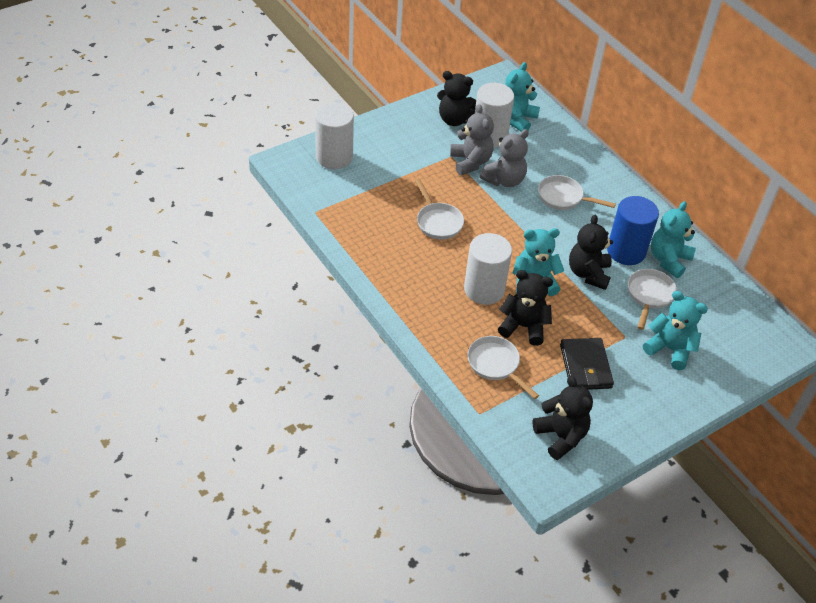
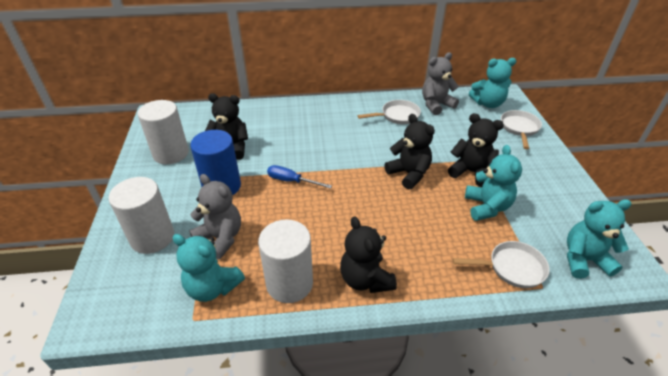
black wallet: 1 -> 0
blue screwdriver: 0 -> 1
white pan: 4 -> 3

